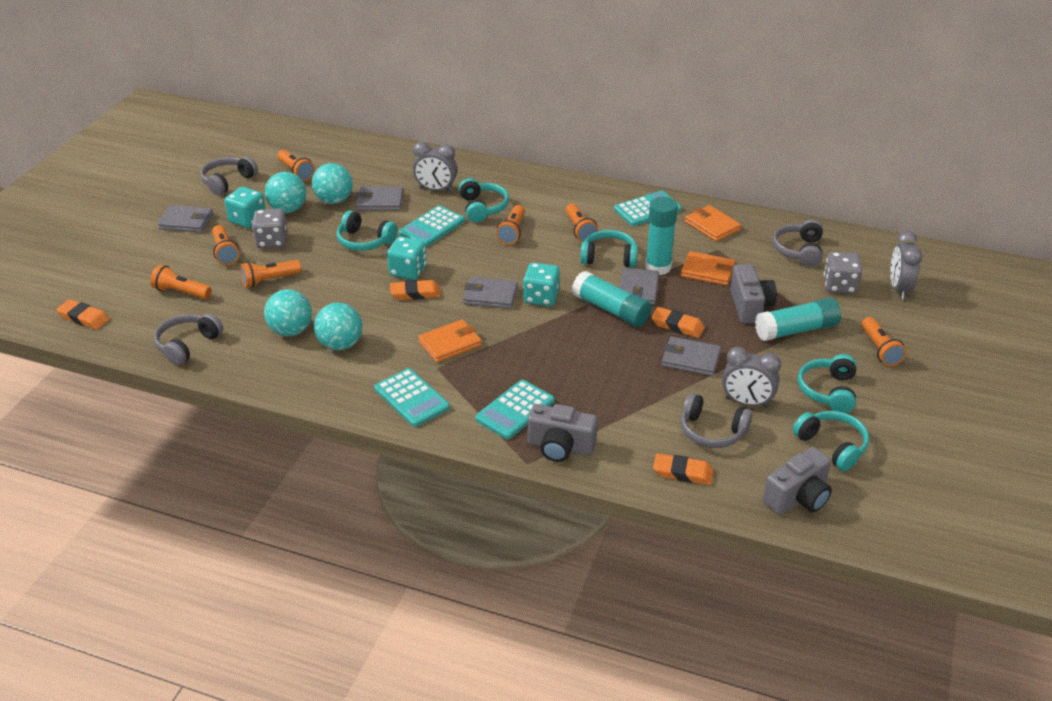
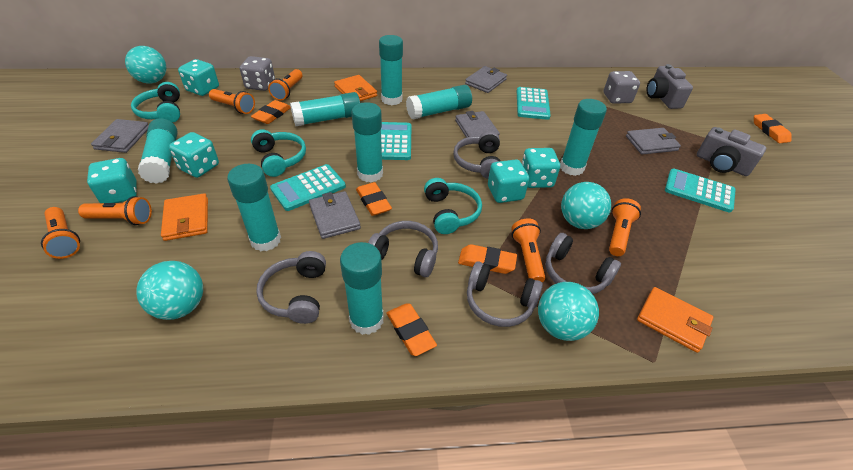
grey camera: 3 -> 2
grey clock: 3 -> 0
grey headphones: 4 -> 5
orange eraser: 4 -> 5
orange flashlight: 7 -> 6
turquoise dice: 3 -> 5
turquoise glue stick: 3 -> 8
turquoise headphones: 5 -> 3

